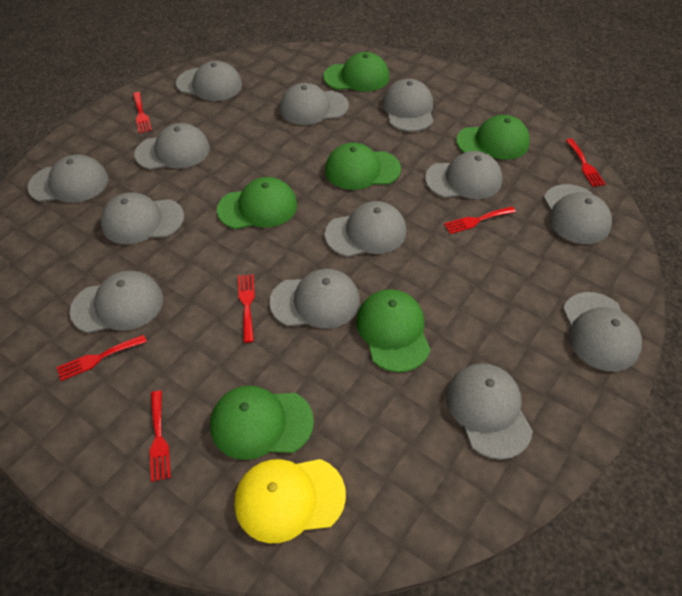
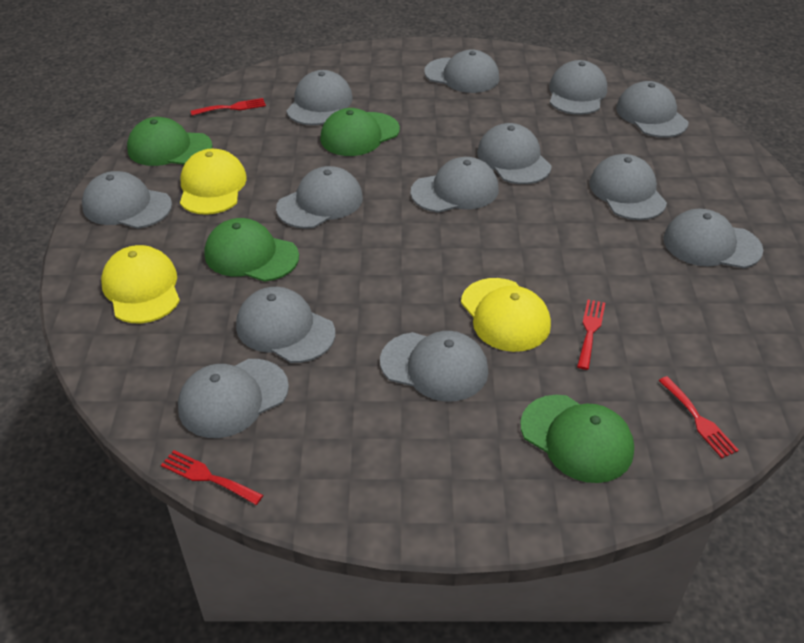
green cap: 6 -> 4
red fork: 6 -> 4
yellow cap: 1 -> 3

